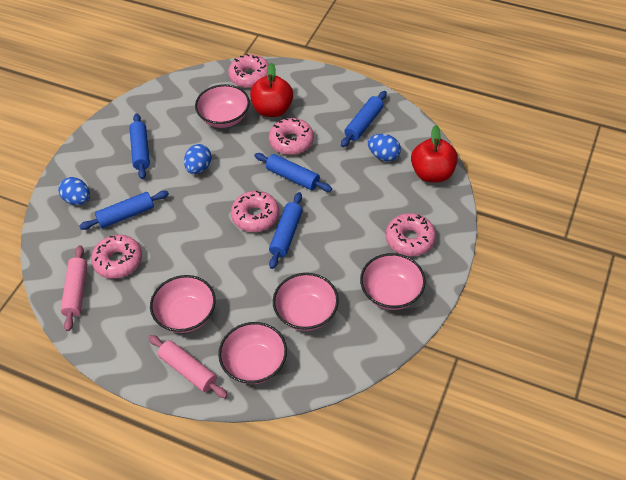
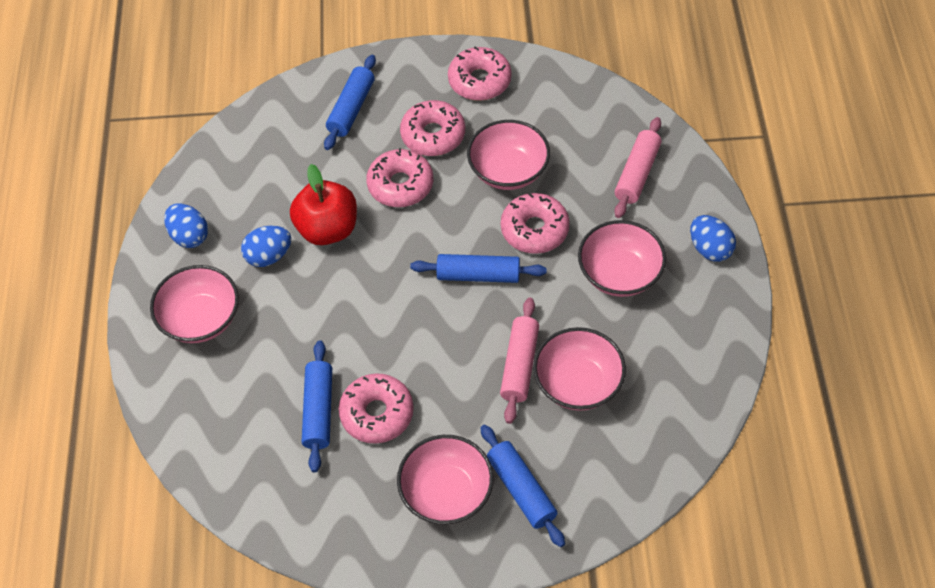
blue rolling pin: 5 -> 4
red apple: 2 -> 1

